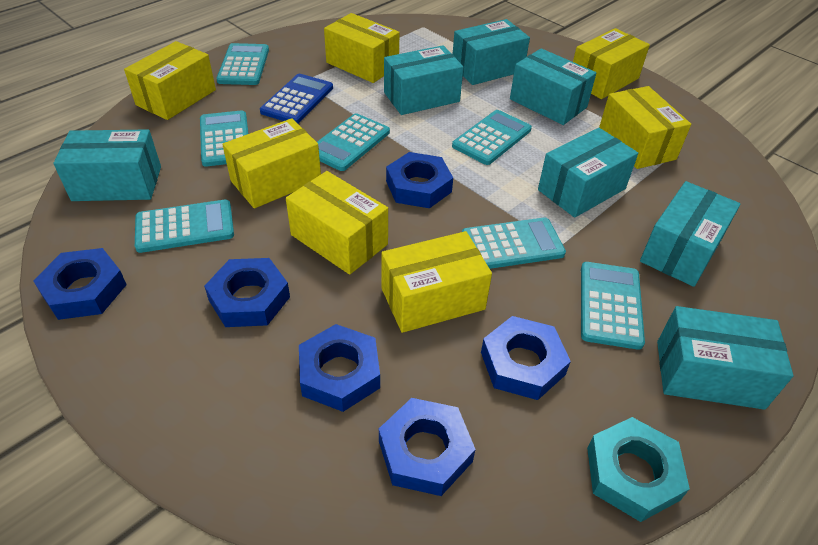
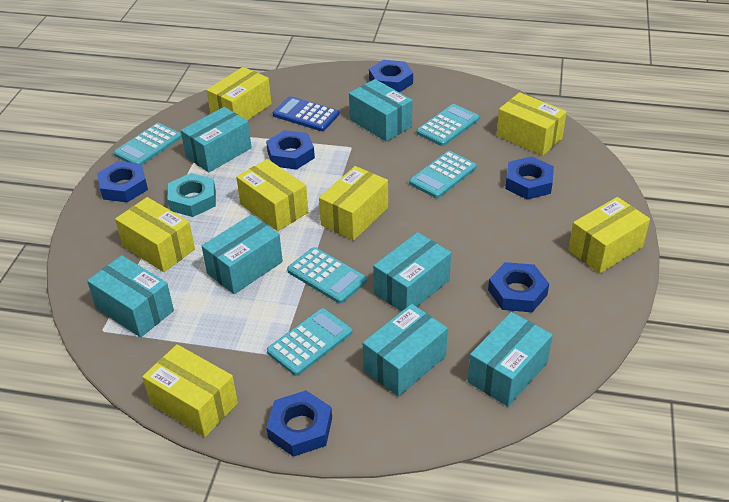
turquoise calculator: 7 -> 5

